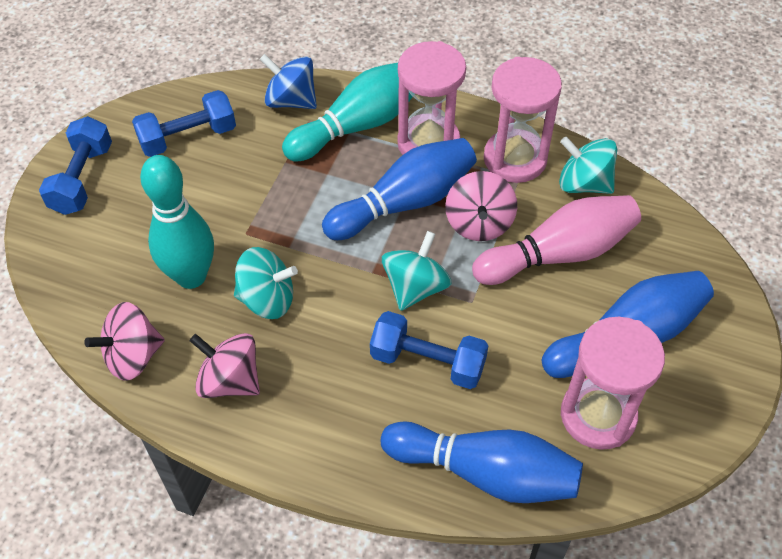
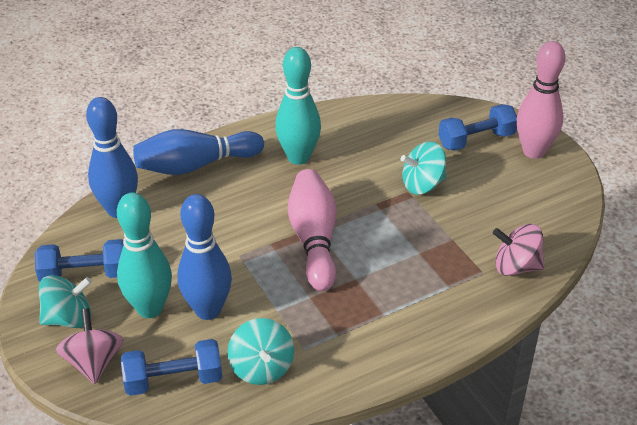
blue spinning top: 1 -> 0
pink bowling pin: 1 -> 2
pink hourglass: 3 -> 0
pink spinning top: 3 -> 2

